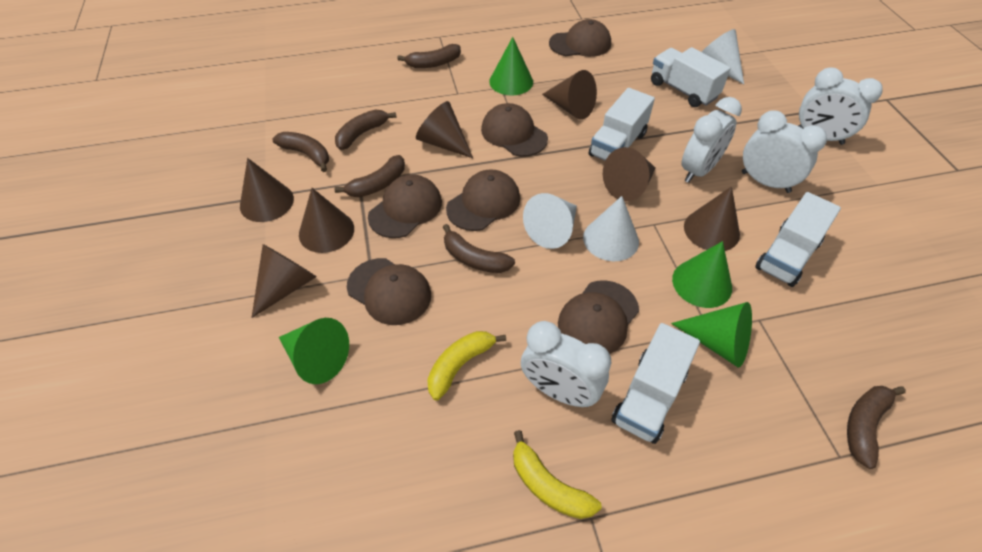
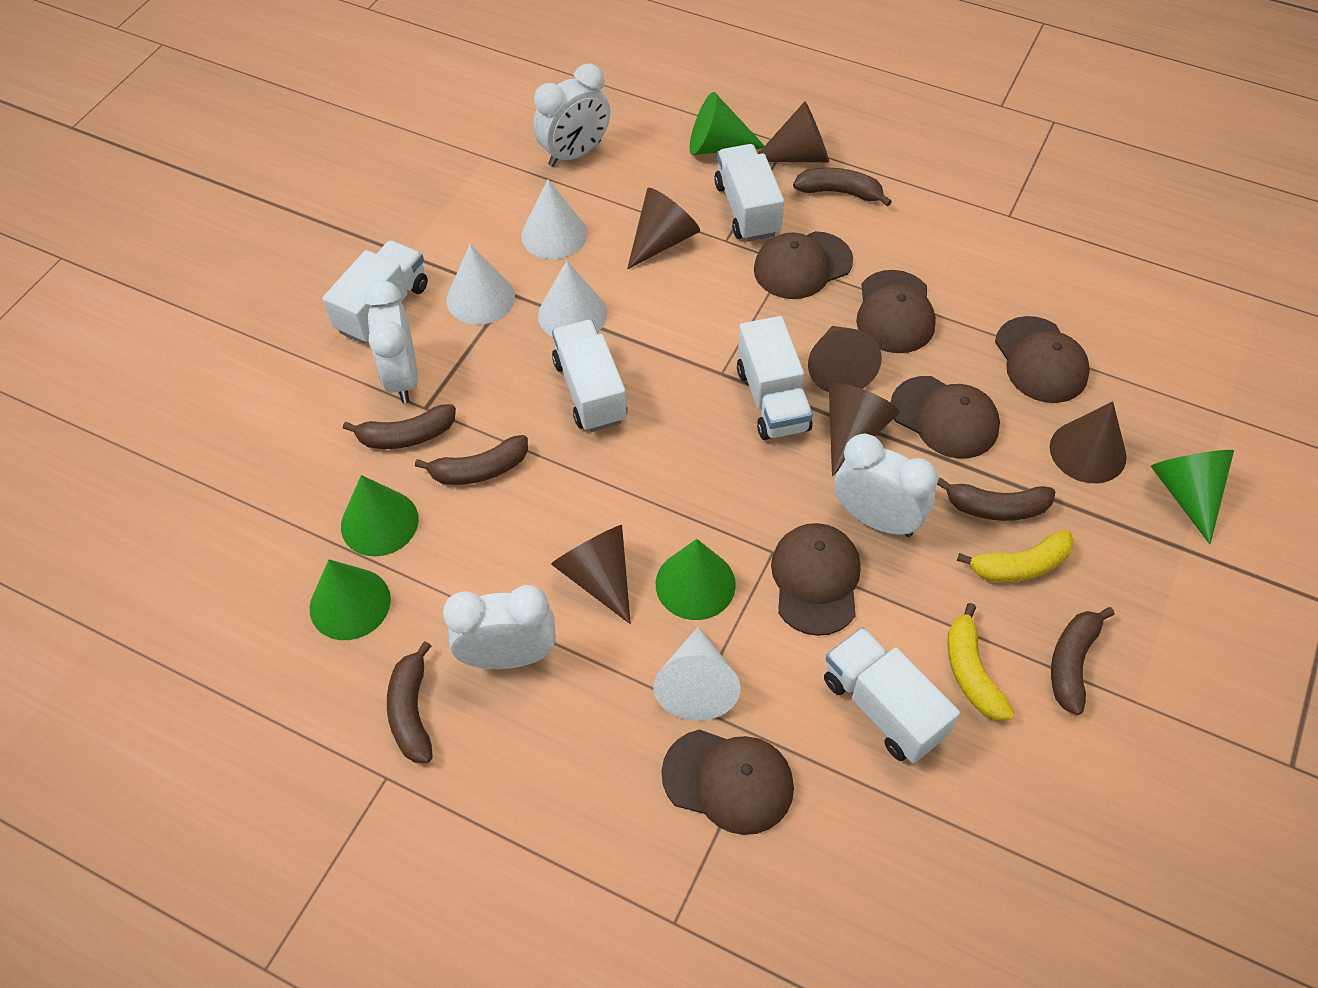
brown cone: 7 -> 6
green cone: 4 -> 5
white cone: 3 -> 4
white truck: 4 -> 5

